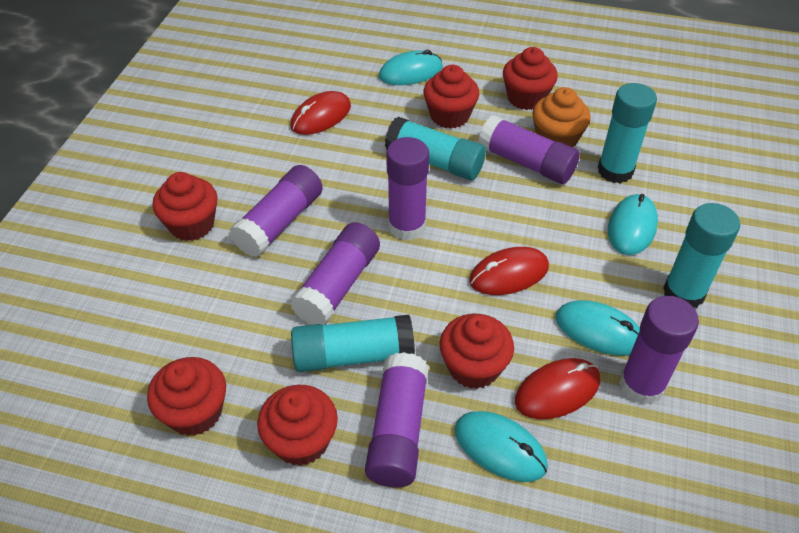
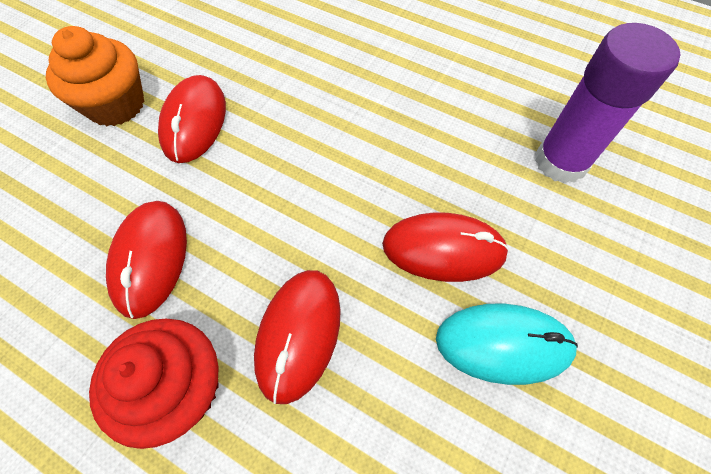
purple glue stick: 6 -> 1
red cupcake: 6 -> 1
red mouse: 3 -> 4
turquoise glue stick: 4 -> 0
turquoise mouse: 4 -> 1

